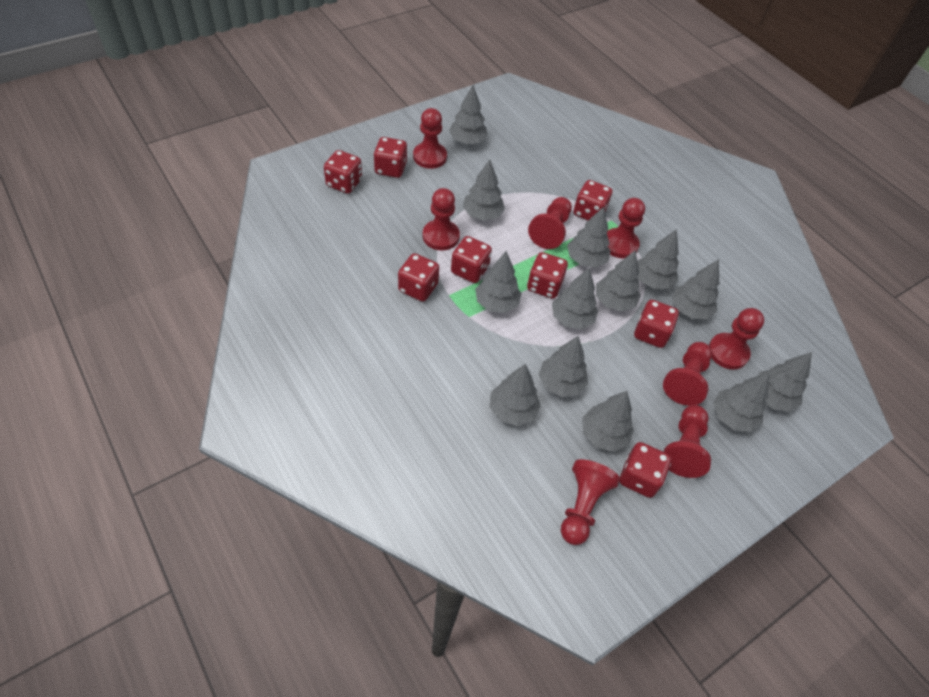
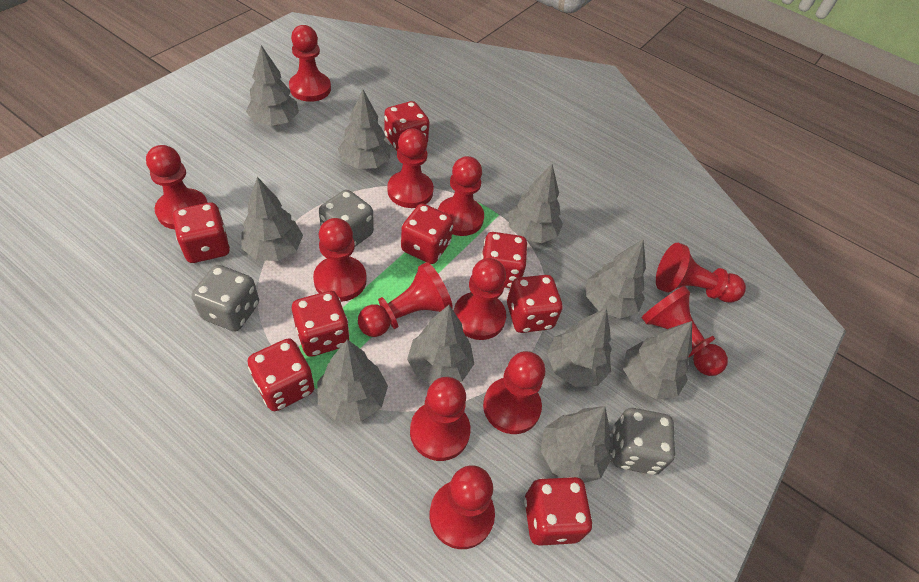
grey dice: 0 -> 3
grey tree: 13 -> 10
red pawn: 8 -> 12

